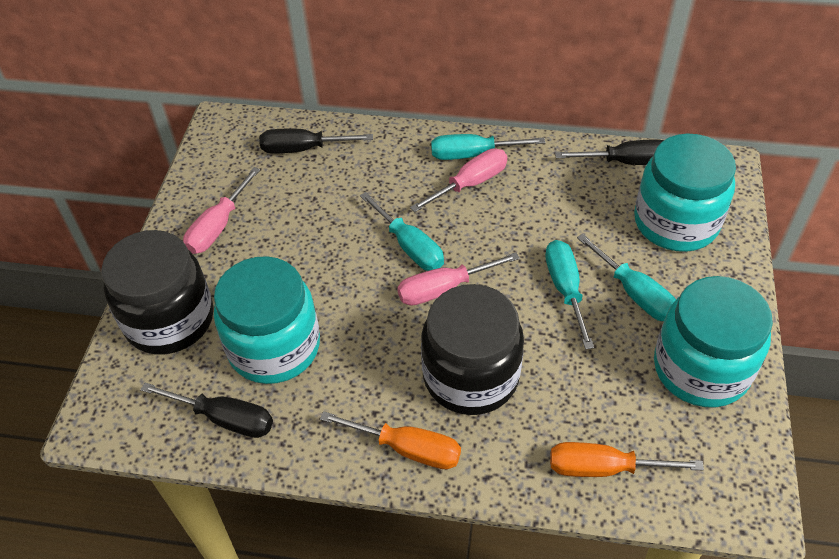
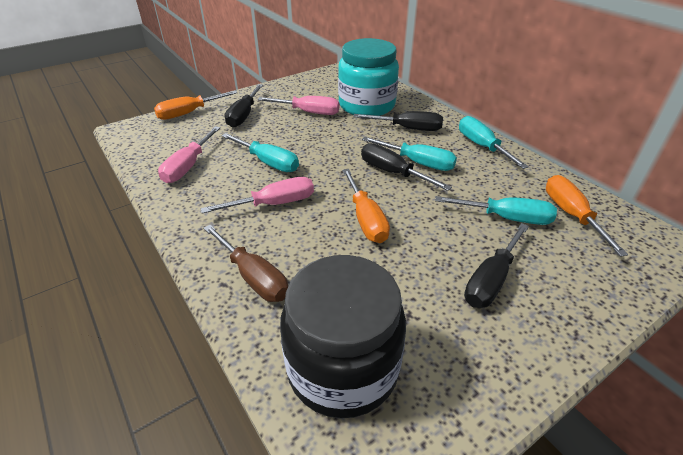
black jar: 2 -> 1
black screwdriver: 3 -> 4
brown screwdriver: 0 -> 1
orange screwdriver: 2 -> 3
turquoise jar: 3 -> 1

